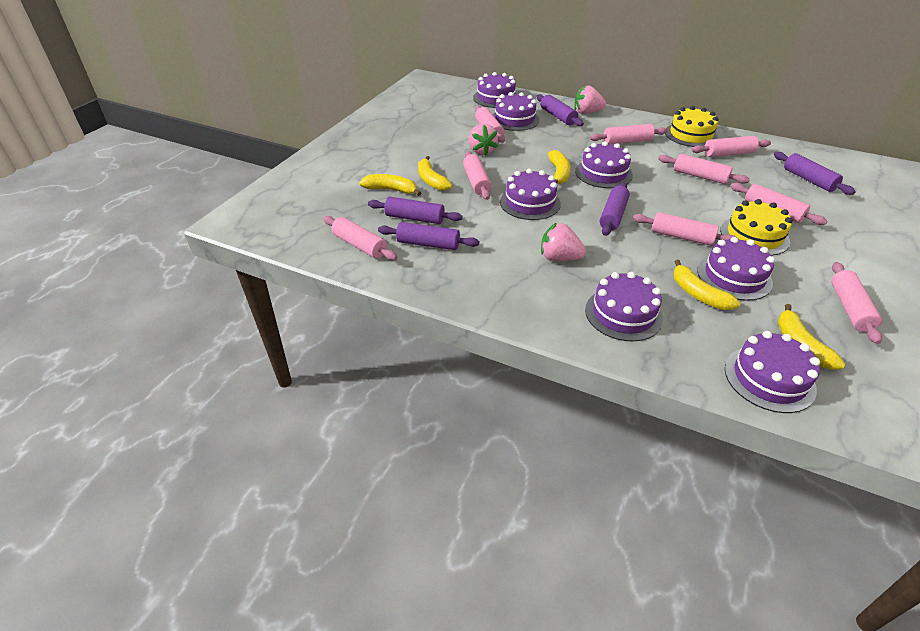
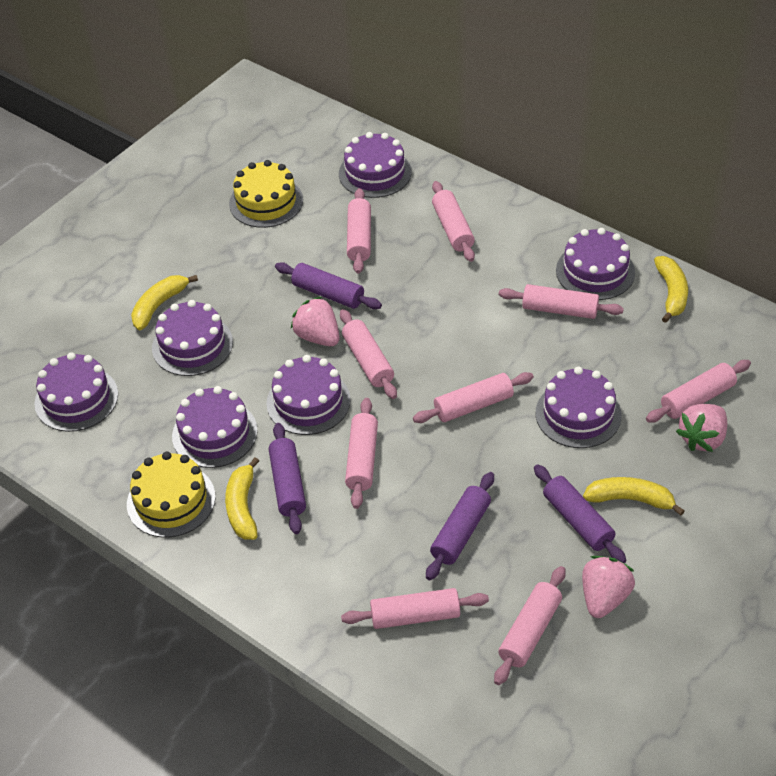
purple rolling pin: 5 -> 4
yellow banana: 5 -> 4

